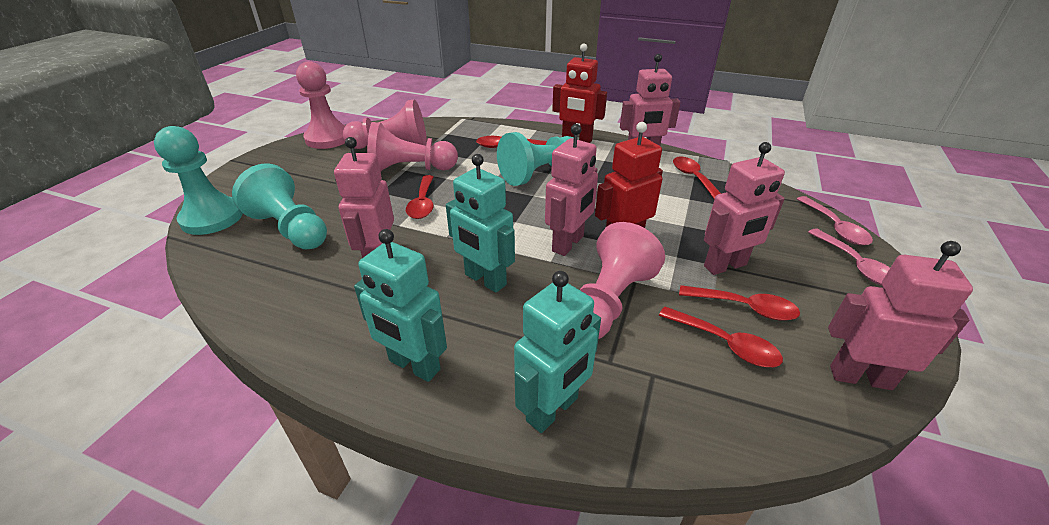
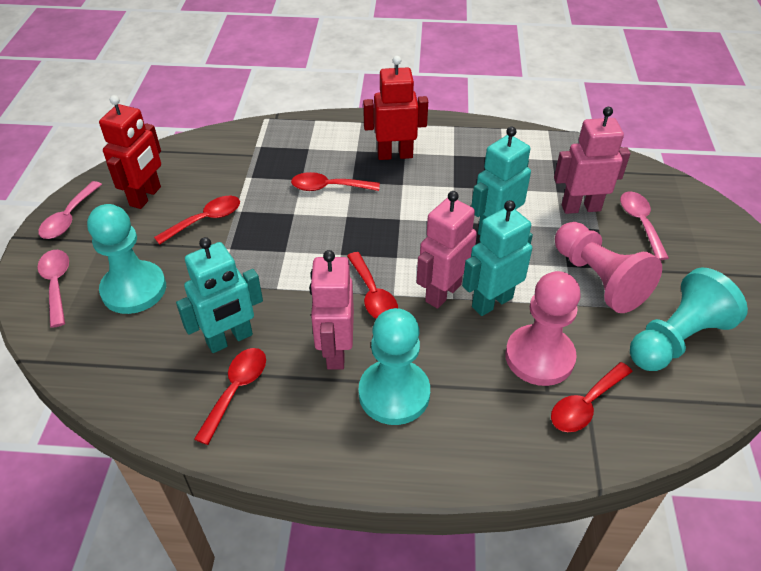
pink pawn: 4 -> 2
pink robot: 5 -> 3
pink spoon: 2 -> 3

